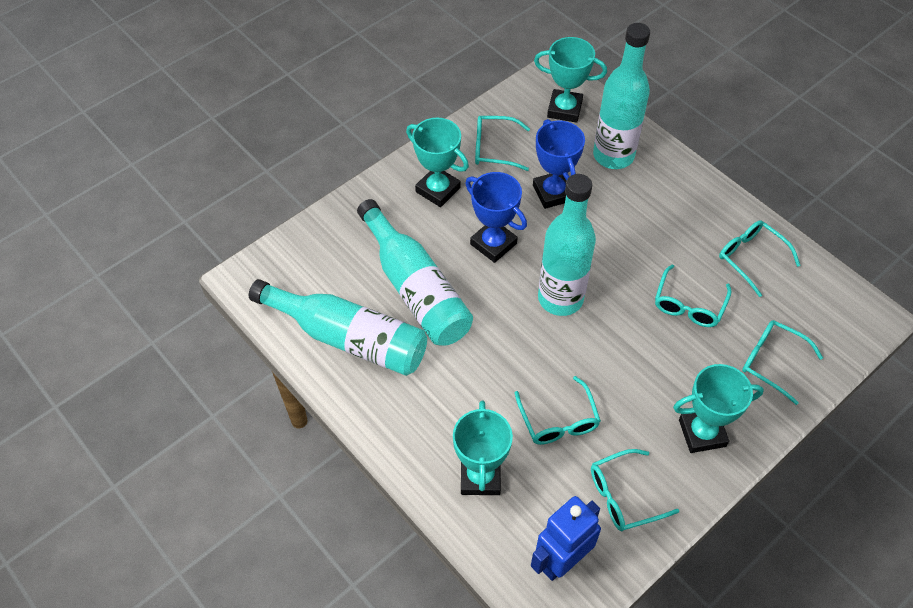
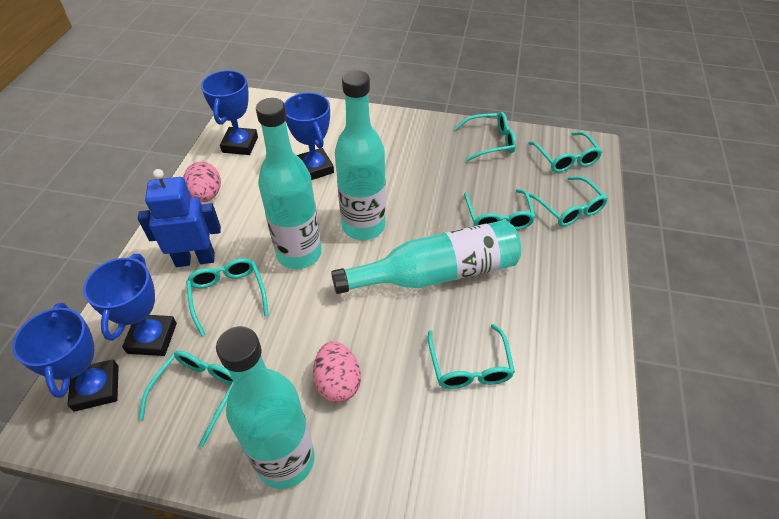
blue trophy: 2 -> 4
pink egg: 0 -> 2
turquoise glasses: 6 -> 7
turquoise trophy: 4 -> 0

